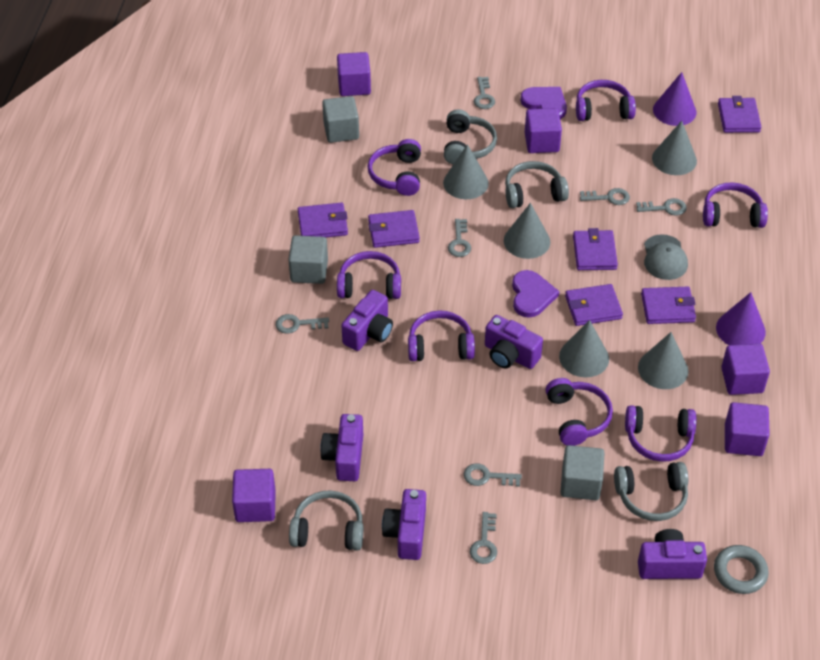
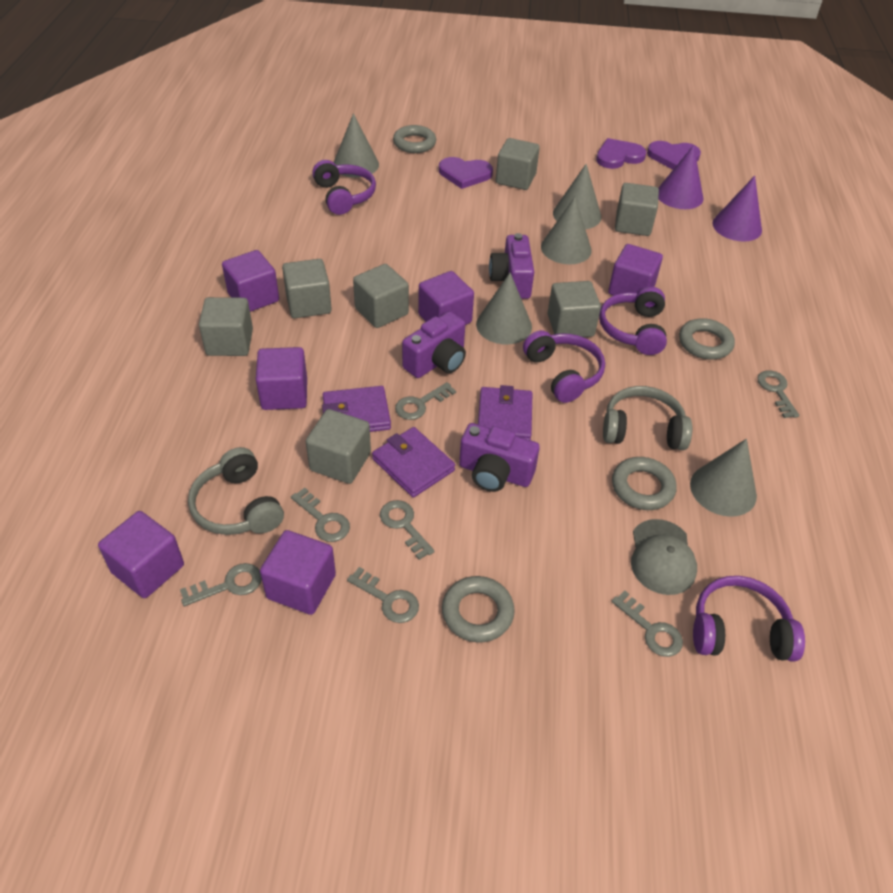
grey cube: 3 -> 7
grey headphones: 4 -> 2
grey ring: 1 -> 4
purple camera: 5 -> 3
purple cube: 5 -> 6
purple headphones: 7 -> 4
purple heart: 2 -> 3
purple wallet: 6 -> 3

